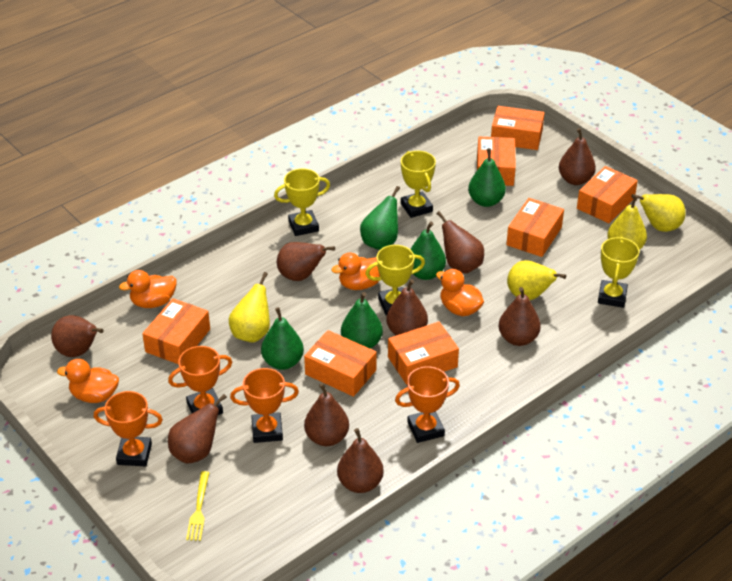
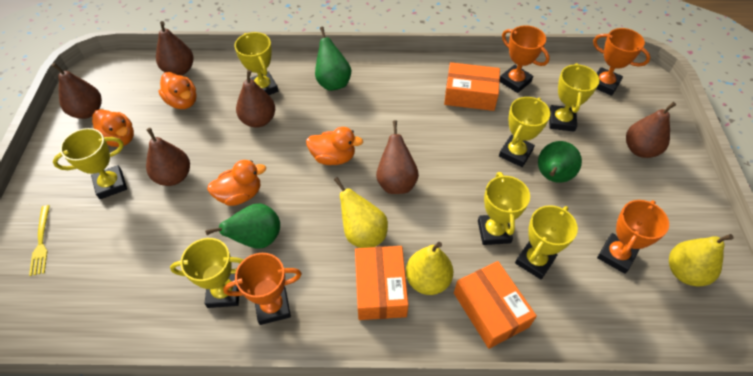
brown pear: 9 -> 6
green pear: 5 -> 3
orange box: 7 -> 3
yellow pear: 4 -> 3
yellow trophy: 4 -> 7

